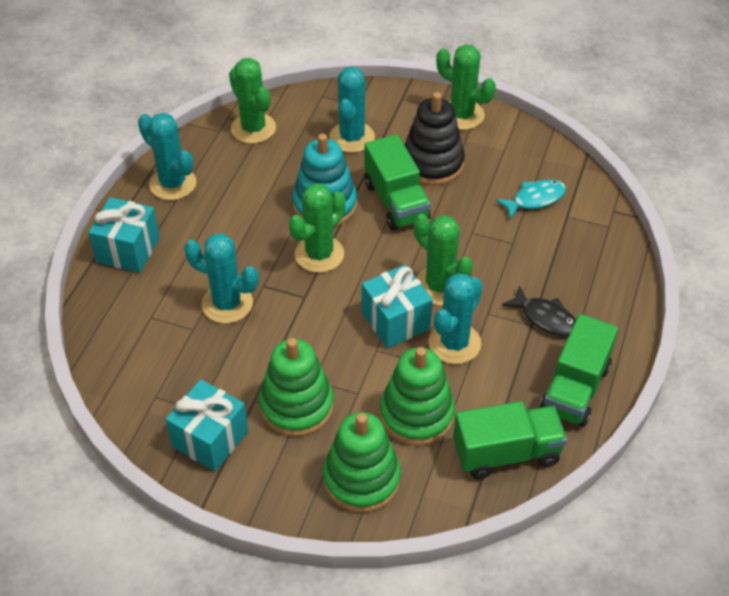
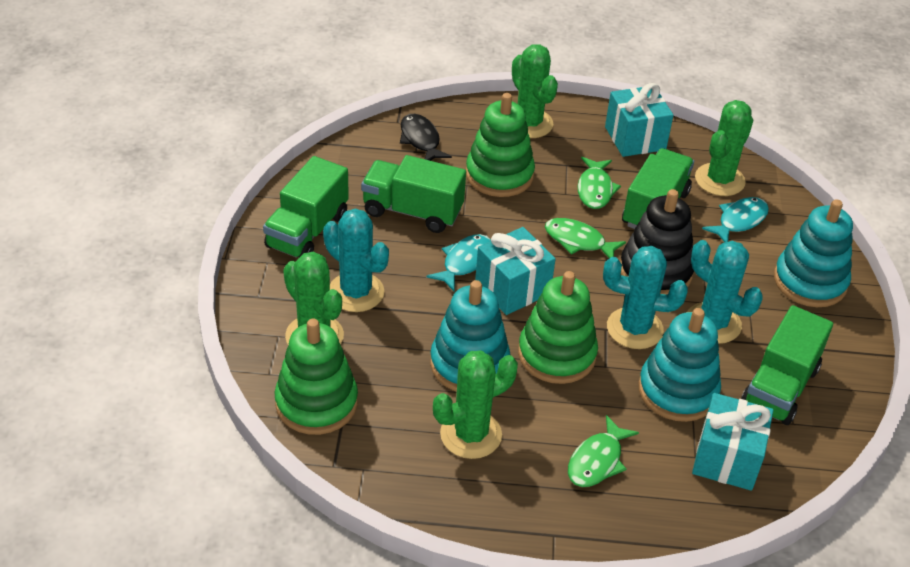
green fish: 0 -> 3
green truck: 3 -> 4
turquoise cactus: 4 -> 3
turquoise fish: 1 -> 2
turquoise stacking toy: 1 -> 3

